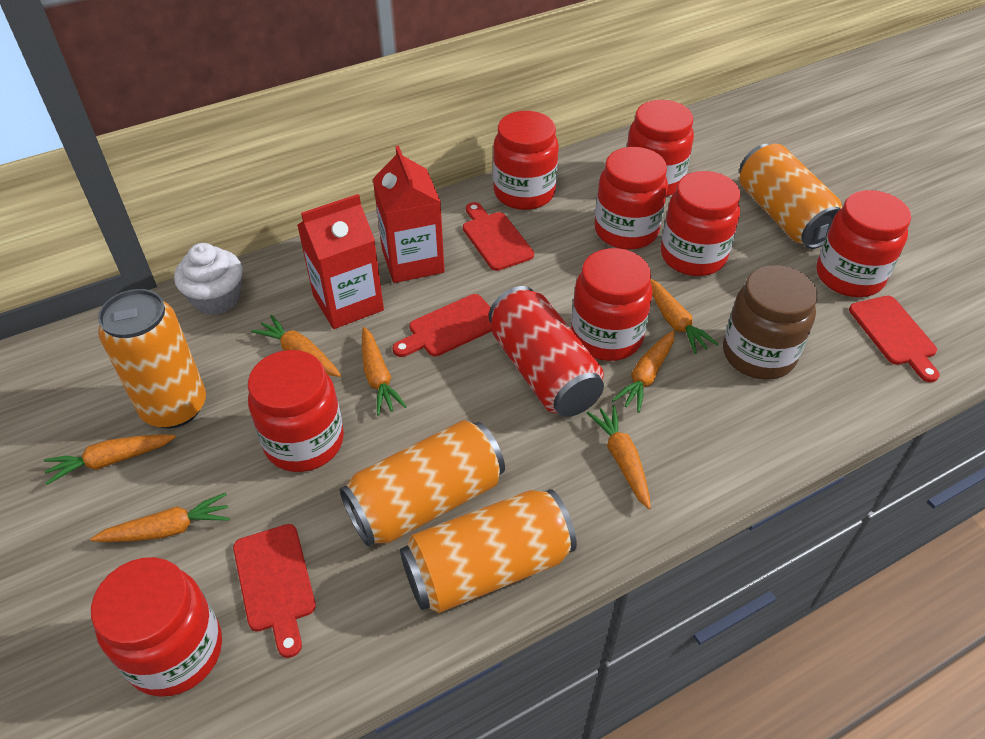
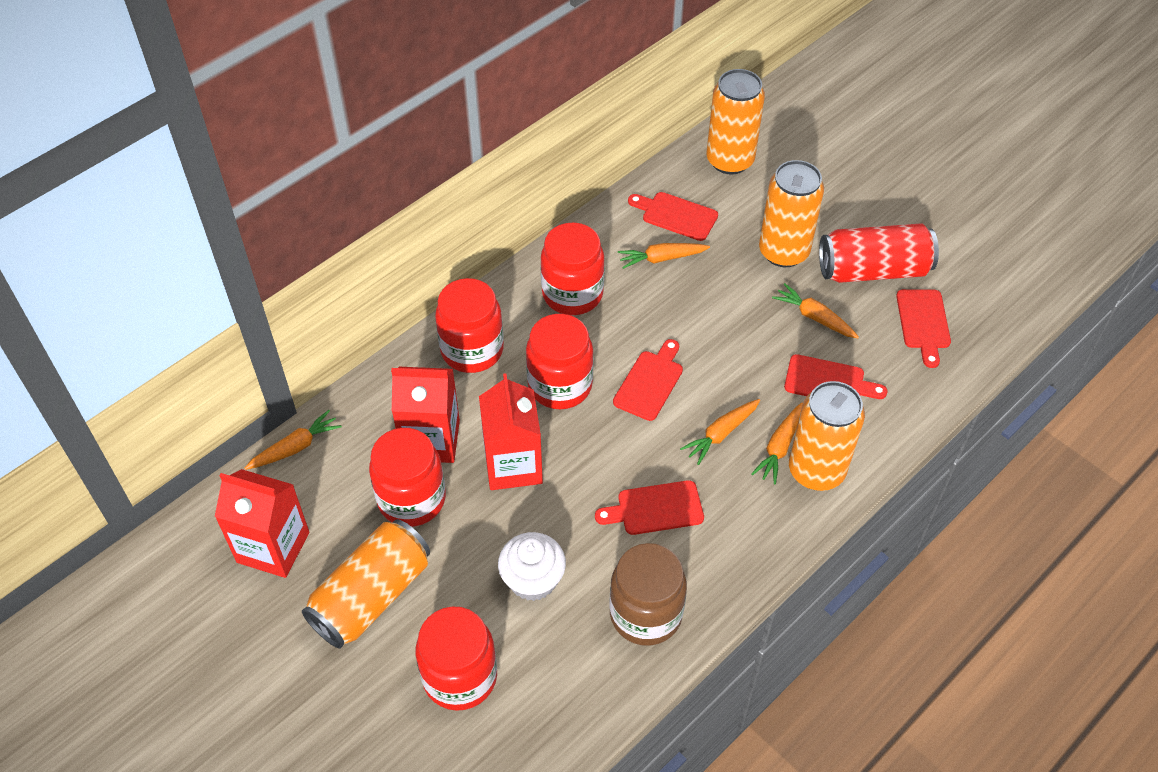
orange carrot: 7 -> 5
red carton: 2 -> 3
red cutting board: 4 -> 5
red jar: 8 -> 5

